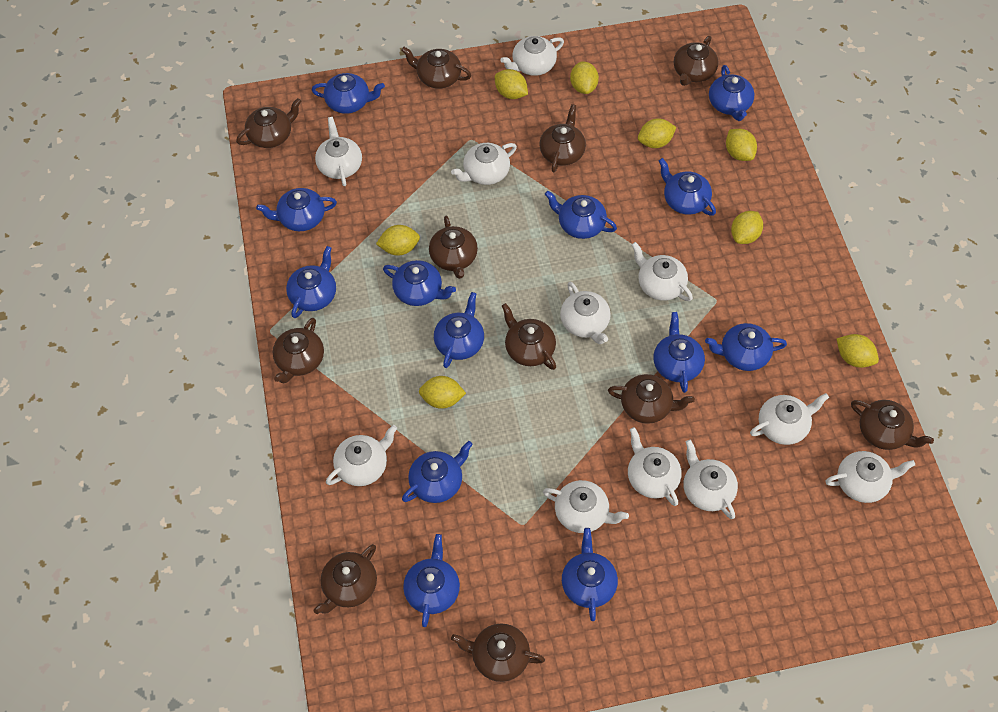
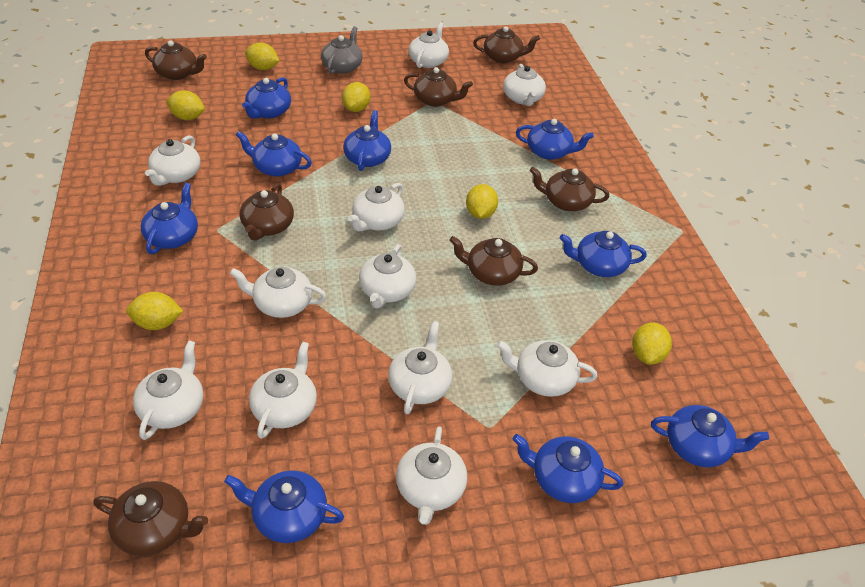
blue teapot: 13 -> 9
brown teapot: 11 -> 7
grey teapot: 0 -> 1
yellow lemon: 8 -> 6

